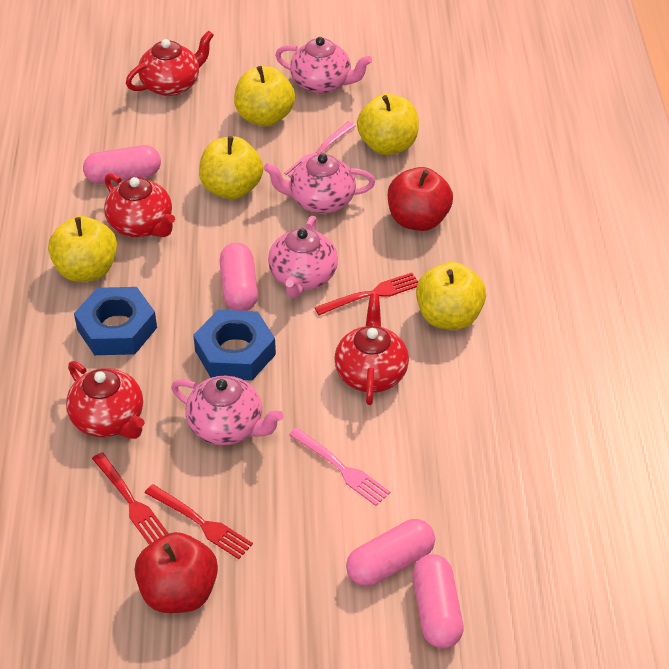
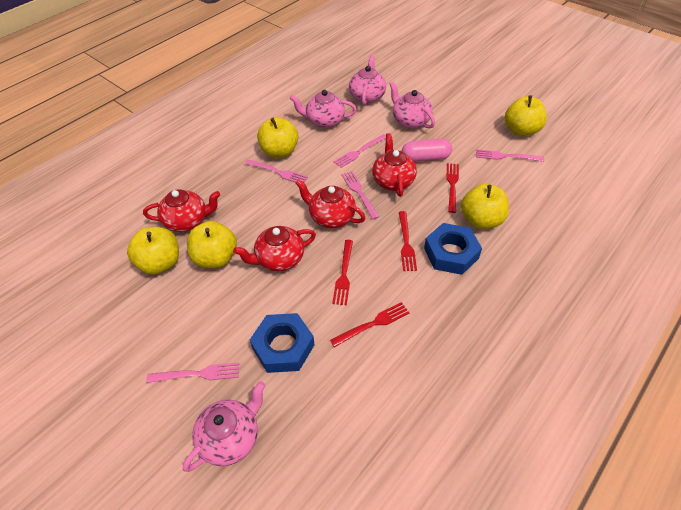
pink capsule: 4 -> 1
pink fork: 2 -> 5
red apple: 2 -> 0
red fork: 3 -> 4

